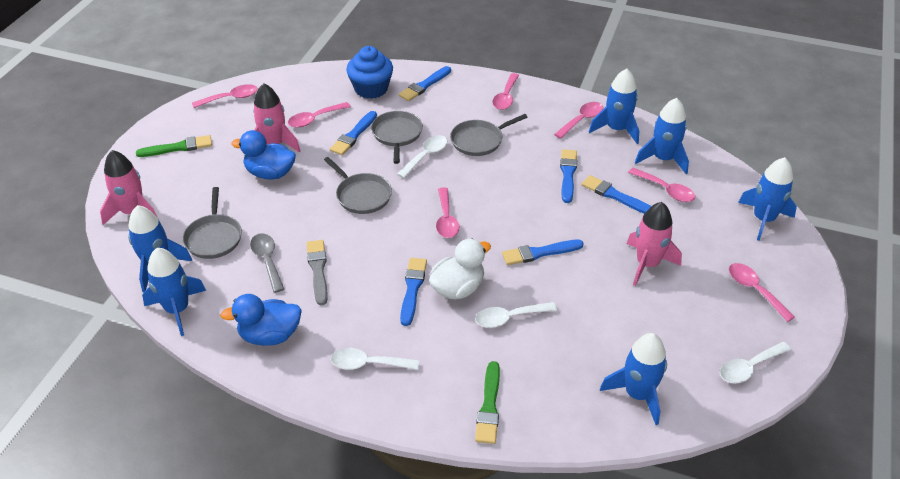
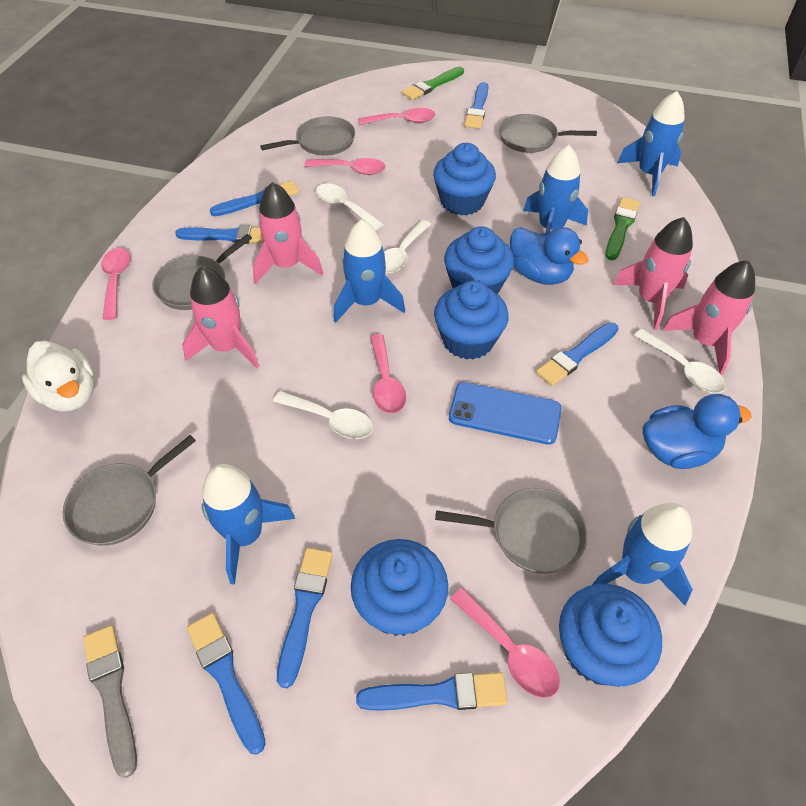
blue brush: 6 -> 7
blue cupcake: 1 -> 5
blue phone: 0 -> 1
blue rocket: 6 -> 5
grey pan: 4 -> 5
grey spoon: 1 -> 0
pink rocket: 3 -> 4
pink spoon: 7 -> 5

